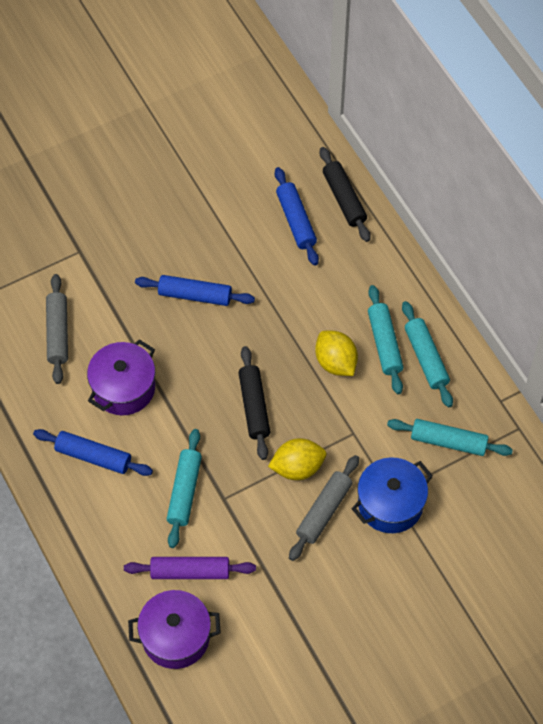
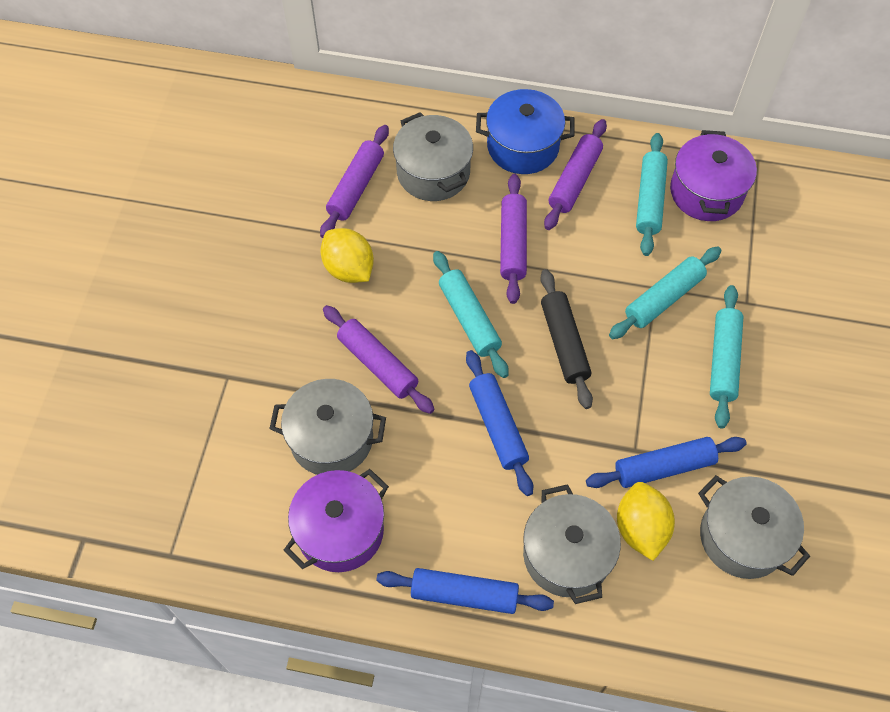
black rolling pin: 2 -> 1
grey pot: 0 -> 4
grey rolling pin: 2 -> 0
purple rolling pin: 1 -> 4

